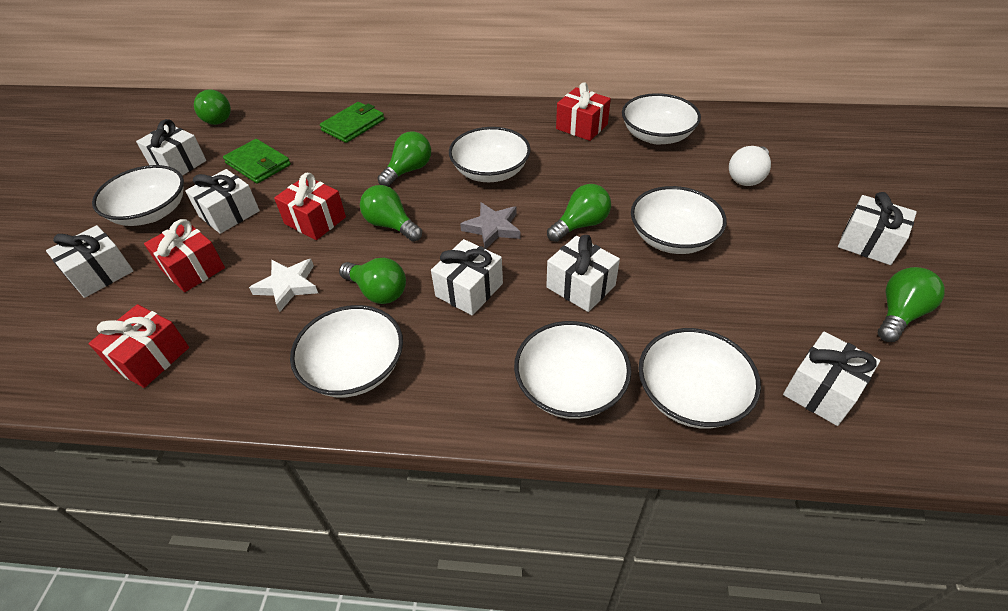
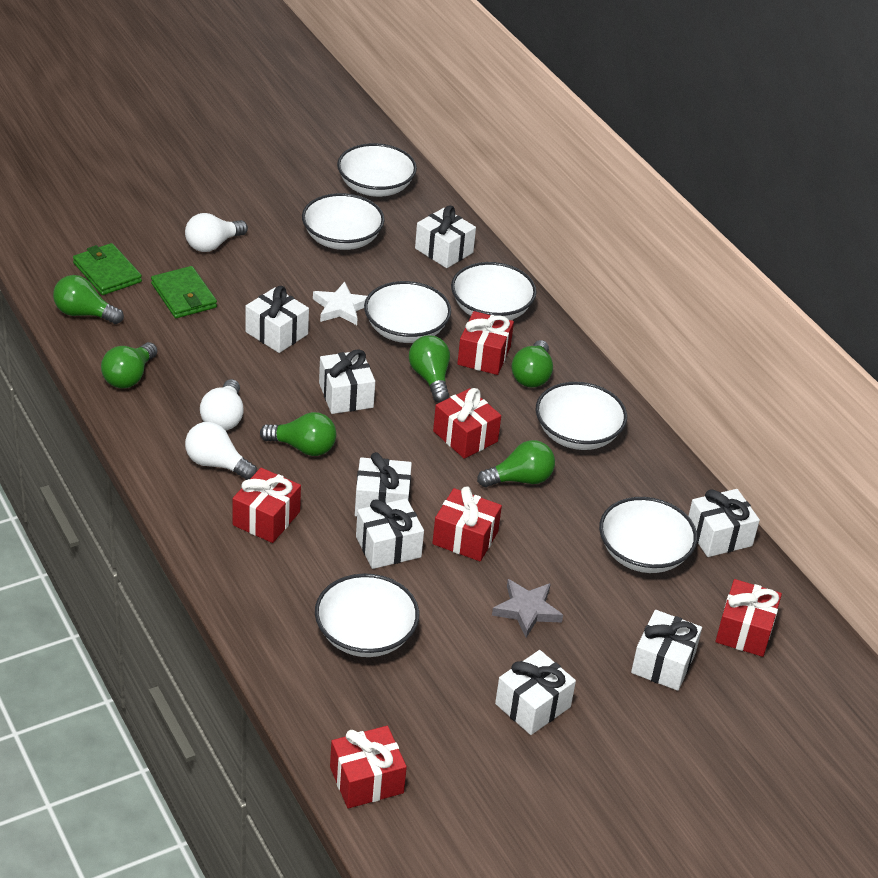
red gift: 4 -> 6
white gift: 7 -> 8
white light bulb: 1 -> 3

